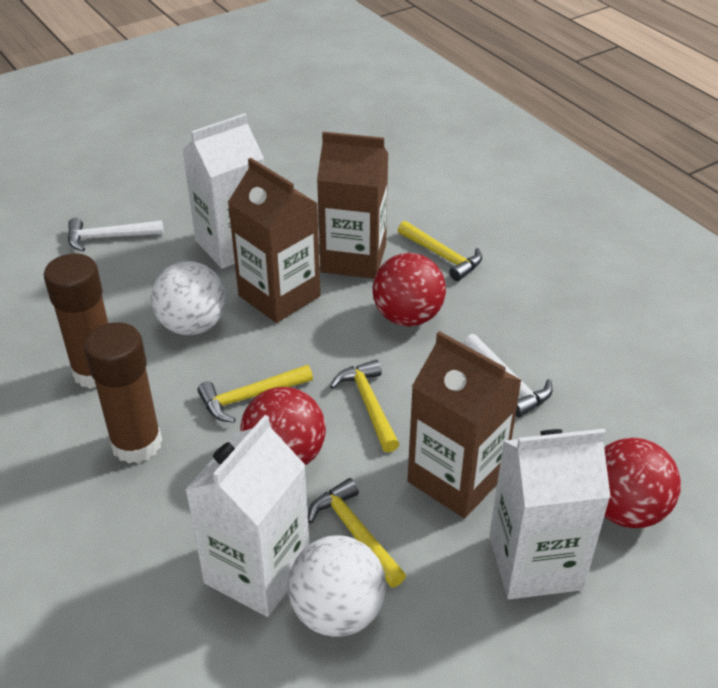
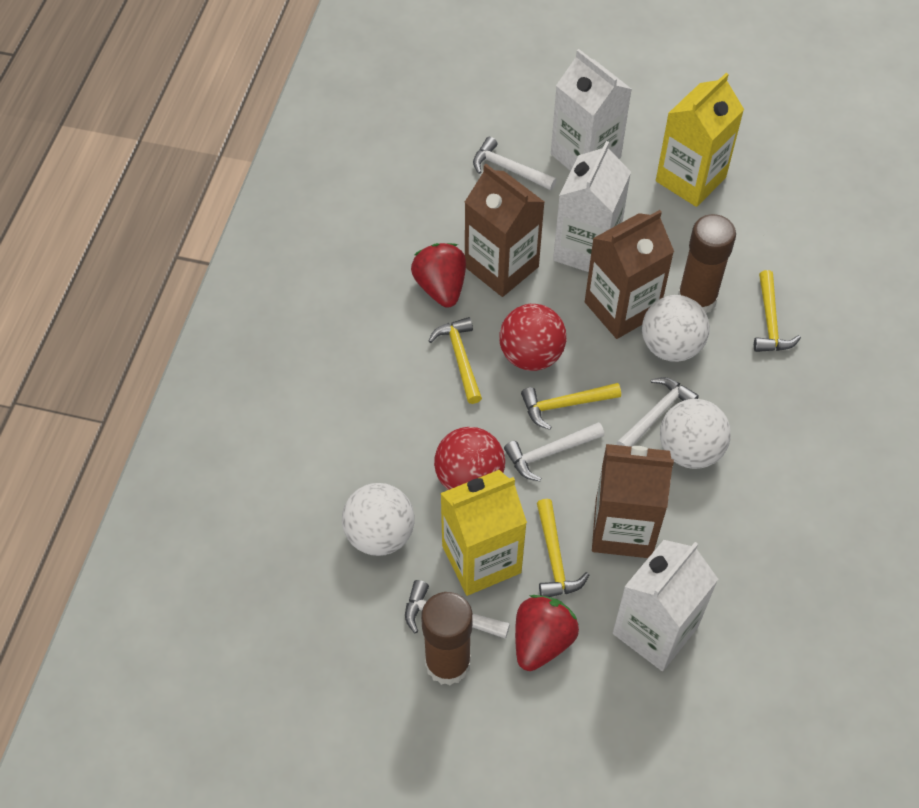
red ball: 3 -> 2
red strawberry: 0 -> 2
white ball: 2 -> 3
white hammer: 2 -> 4
yellow carton: 0 -> 2

